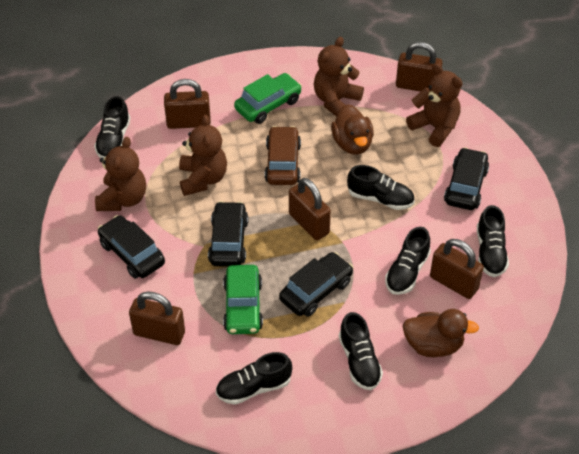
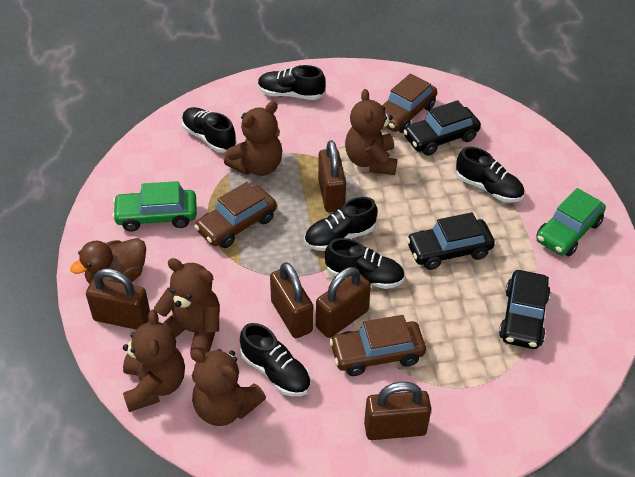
black car: 4 -> 3
brown car: 1 -> 3
brown duck: 2 -> 1
brown teddy bear: 4 -> 5

